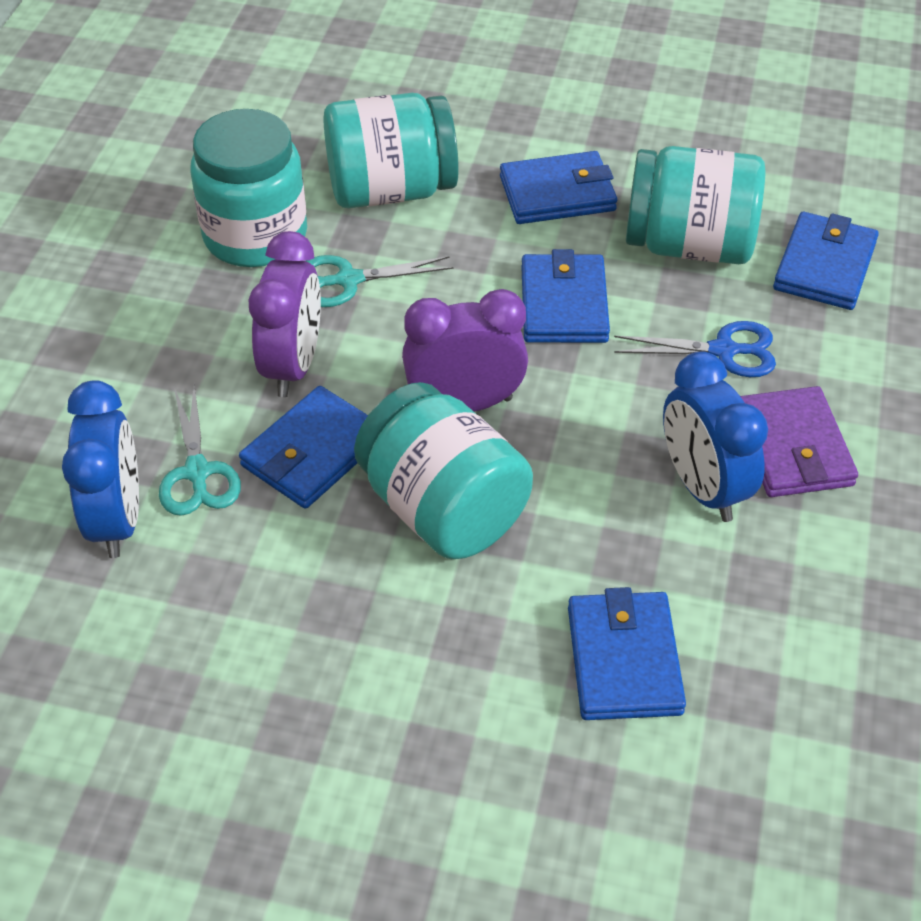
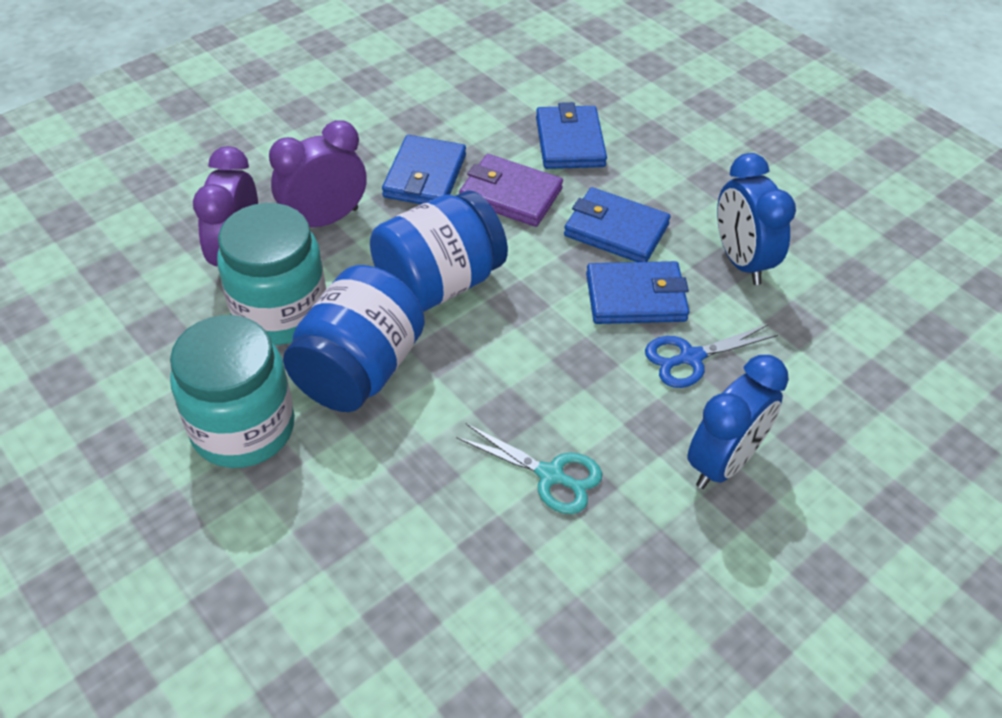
blue jar: 0 -> 2
blue wallet: 5 -> 4
turquoise jar: 4 -> 2
turquoise scissors: 2 -> 1

